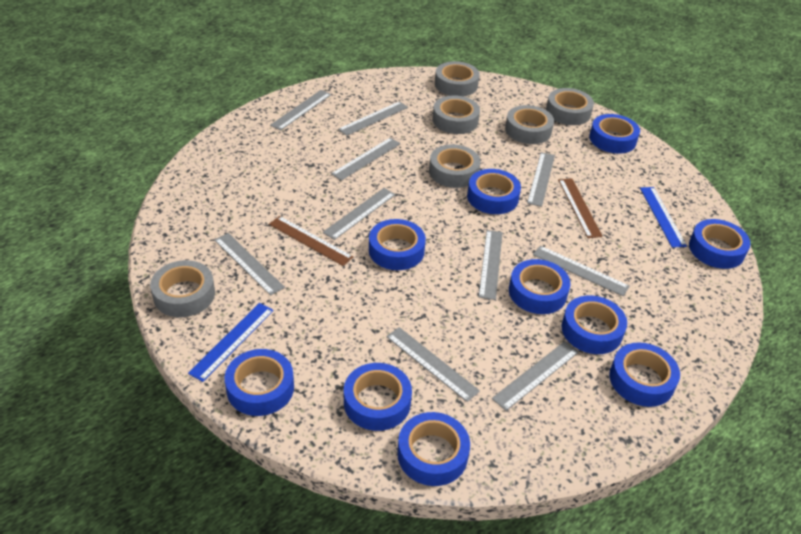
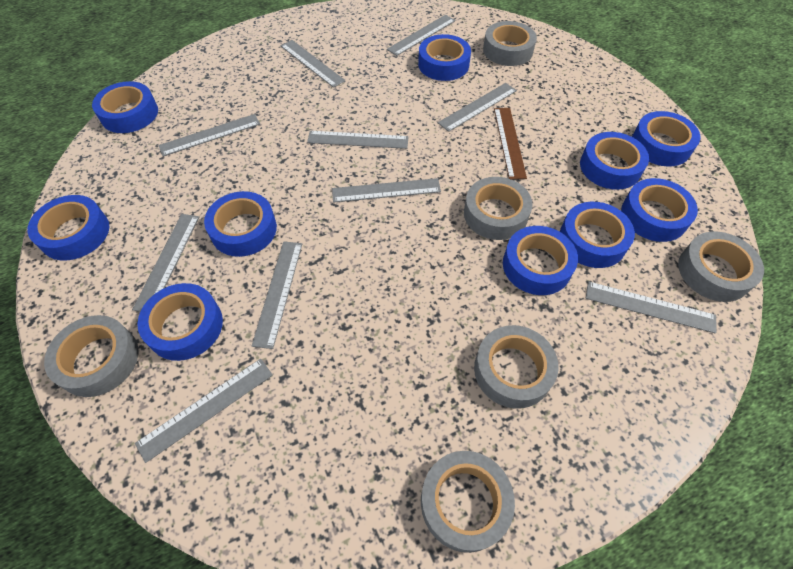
blue ruler: 2 -> 0
brown ruler: 2 -> 1

